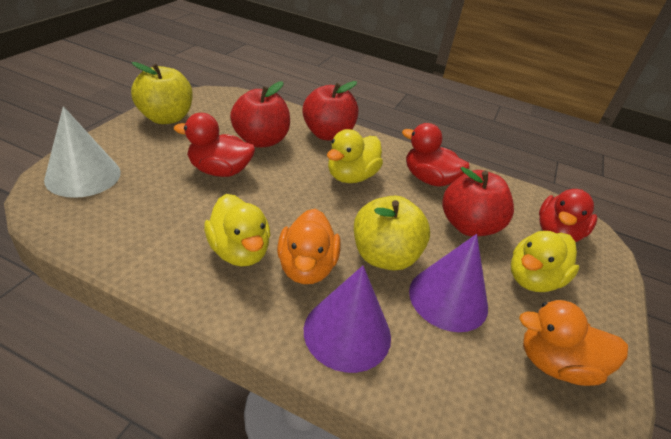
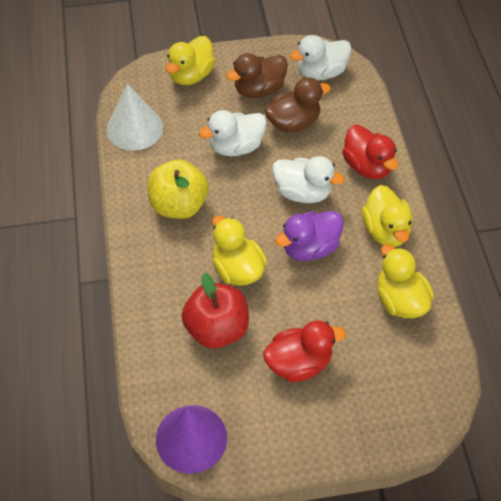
brown duck: 0 -> 2
orange duck: 2 -> 0
purple cone: 2 -> 1
purple duck: 0 -> 1
red apple: 3 -> 1
red duck: 3 -> 2
white duck: 0 -> 3
yellow apple: 2 -> 1
yellow duck: 3 -> 4

